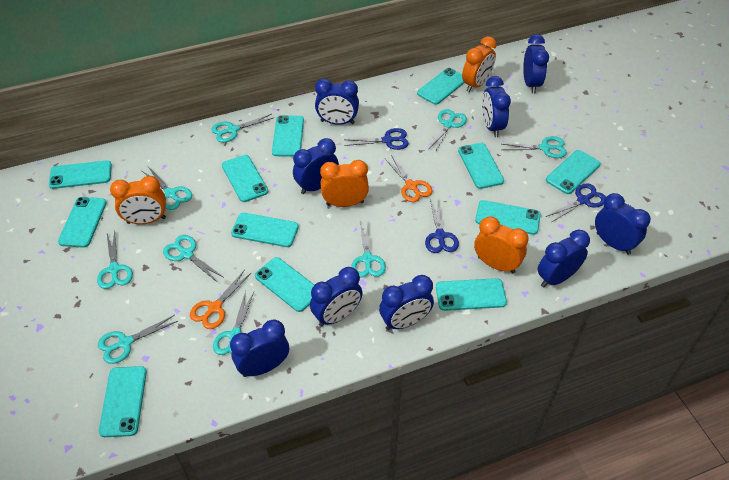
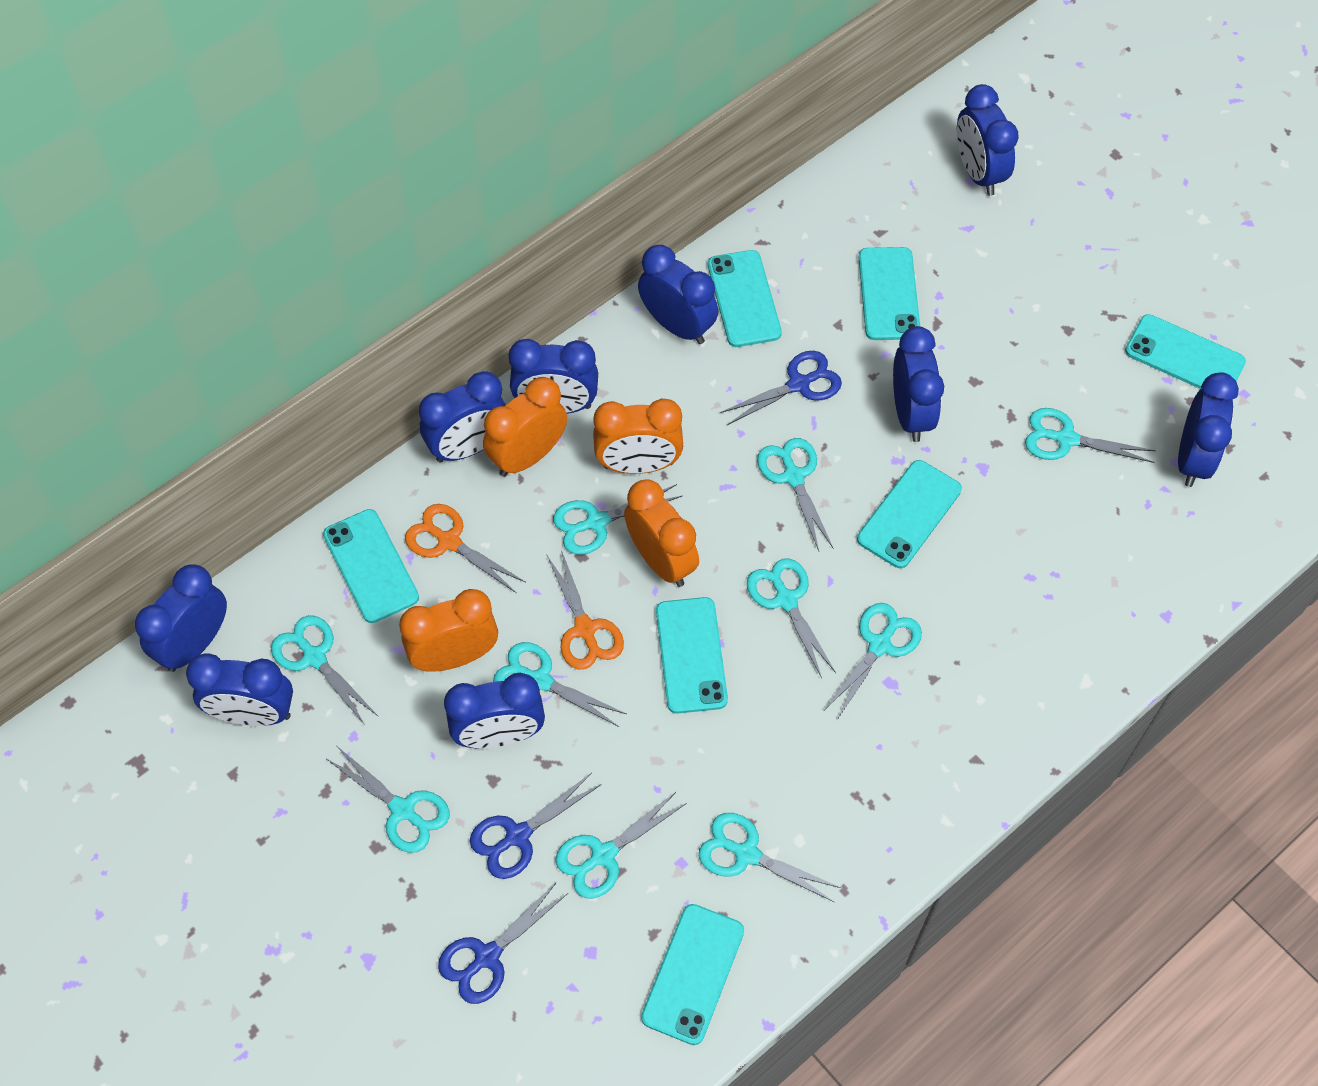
turquoise phone: 12 -> 7
turquoise scissors: 9 -> 10

